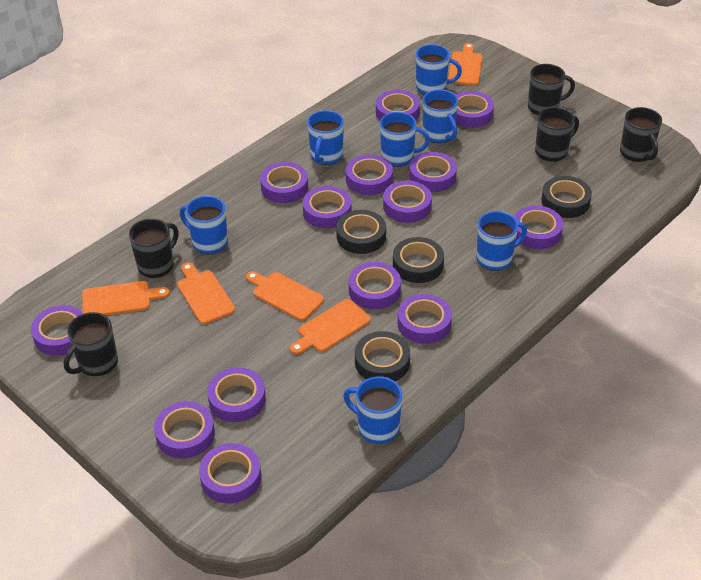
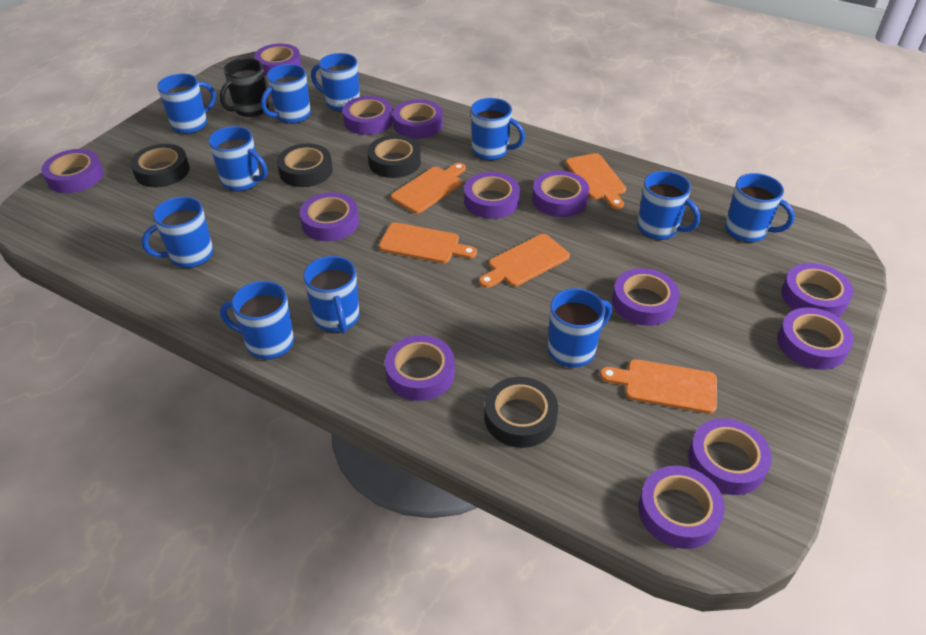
black mug: 5 -> 1
blue mug: 7 -> 11
purple tape: 14 -> 13

